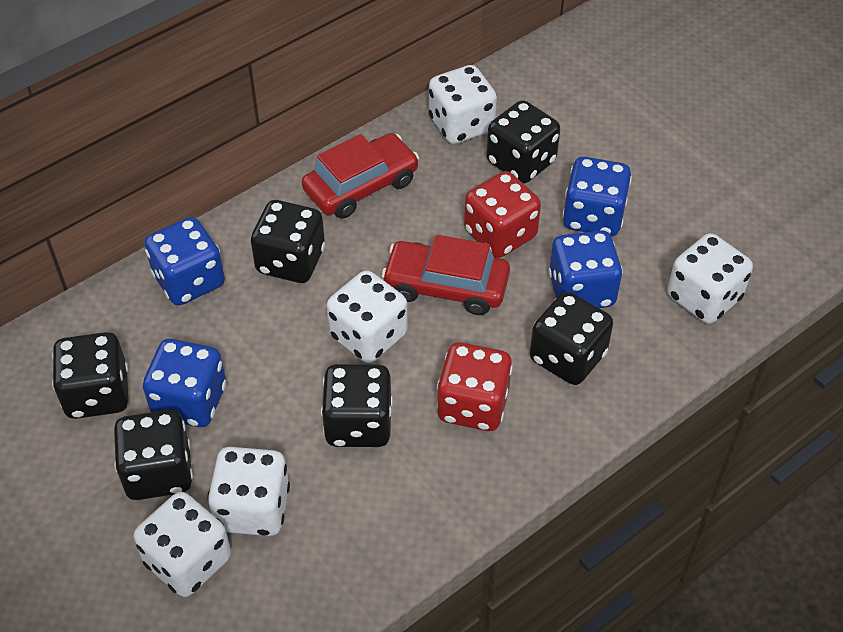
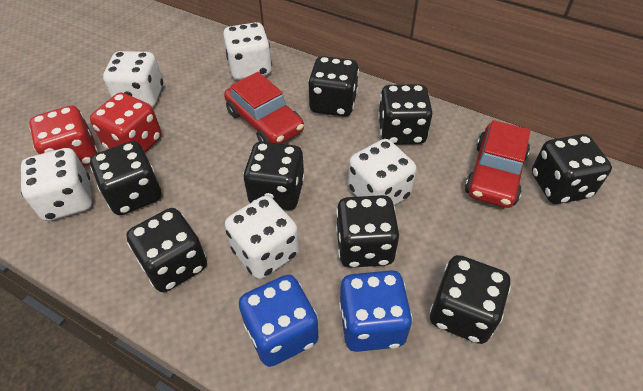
black dice: 6 -> 8
blue dice: 4 -> 2

